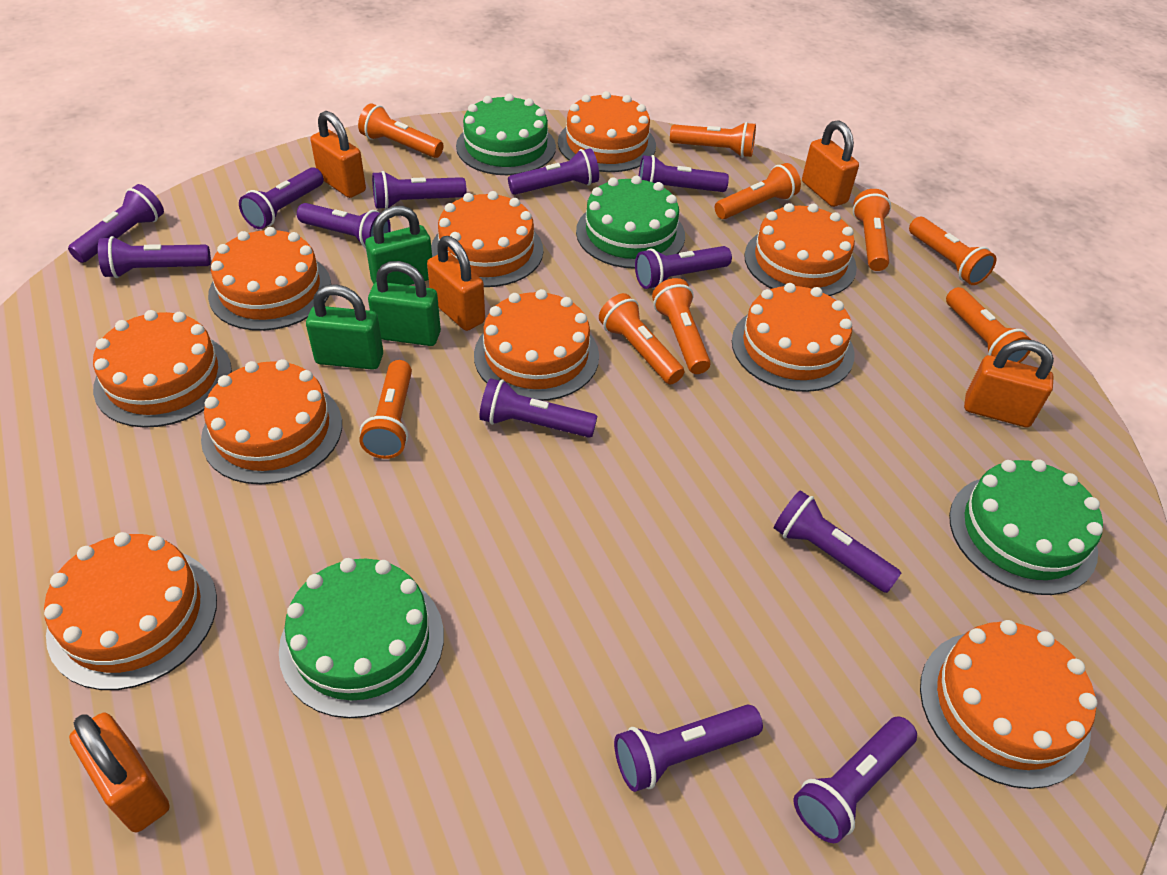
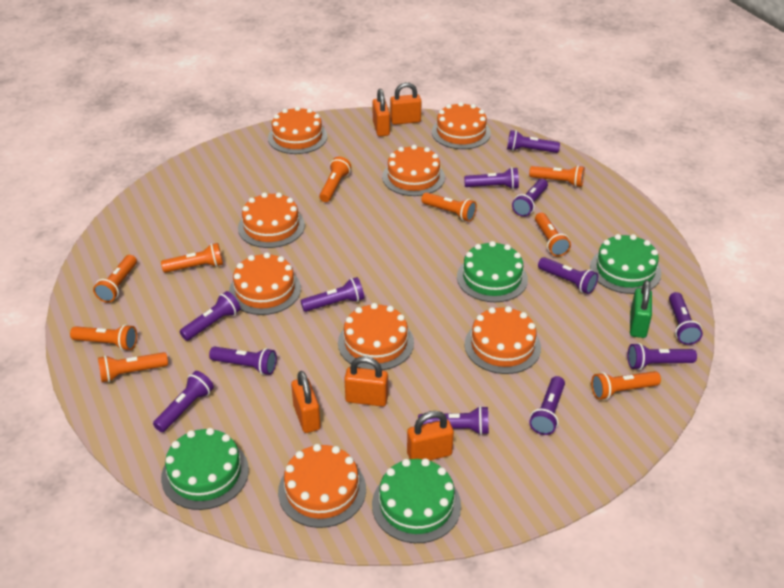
green padlock: 3 -> 1
orange cake: 10 -> 8

